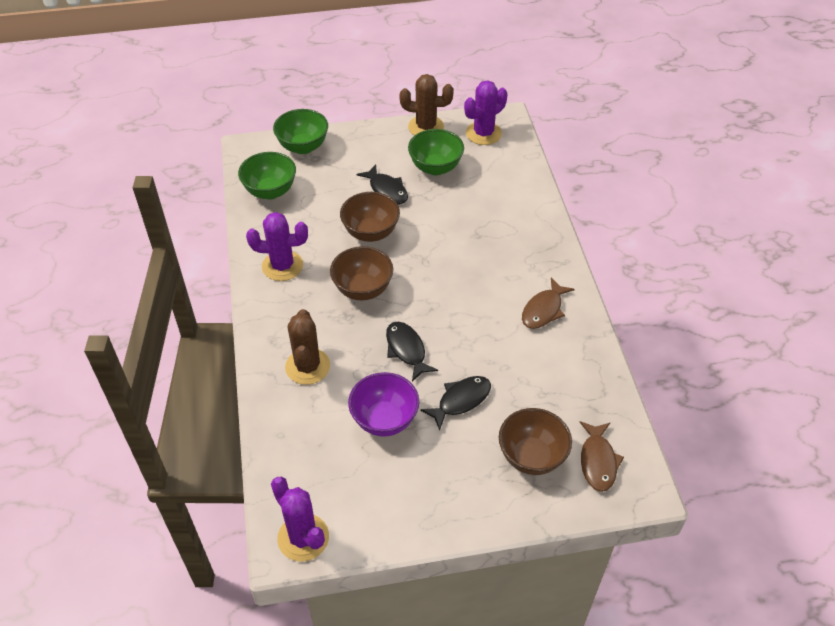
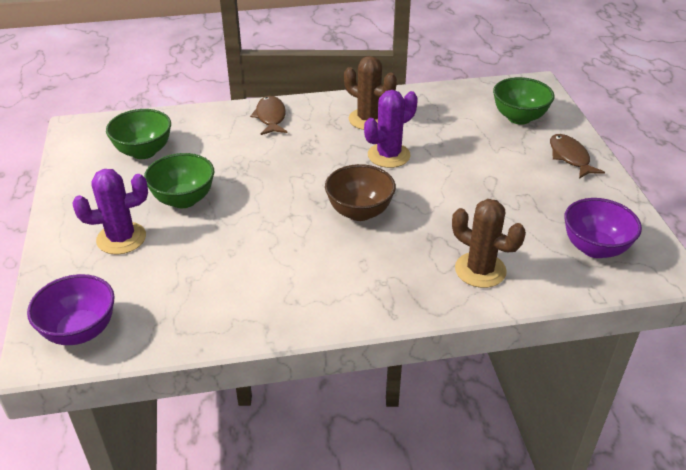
black fish: 3 -> 0
brown bowl: 3 -> 1
purple bowl: 1 -> 2
purple cactus: 3 -> 2

